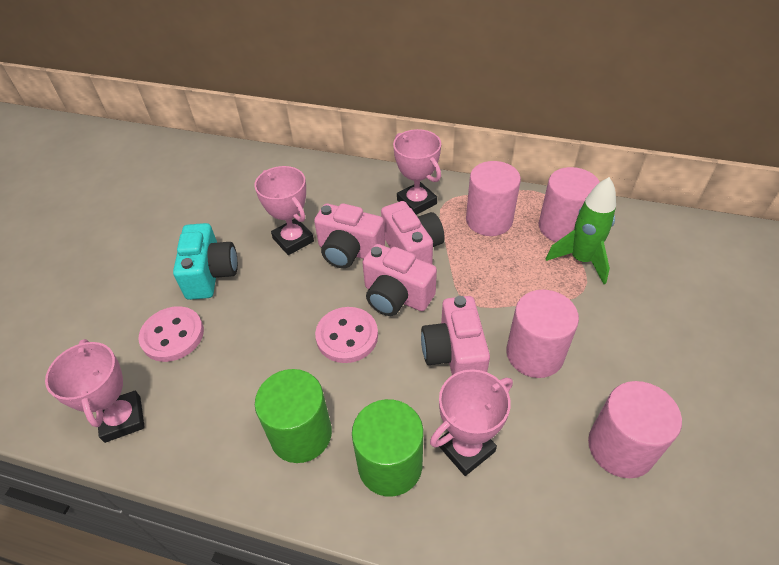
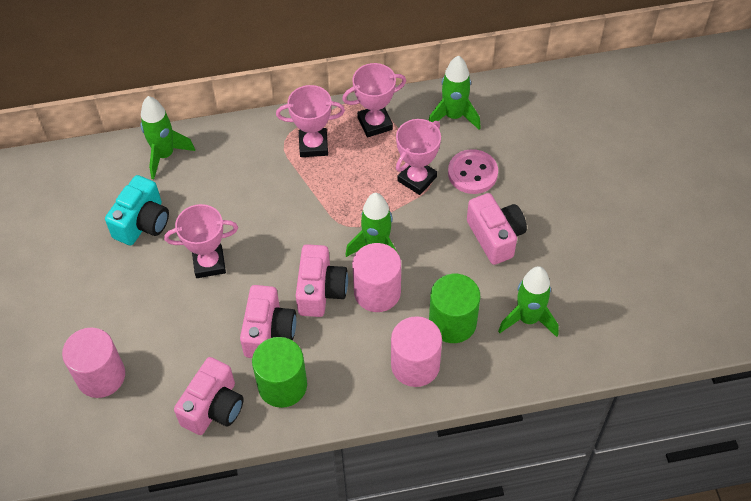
green rocket: 1 -> 4
pink button: 2 -> 1
pink cylinder: 4 -> 3

